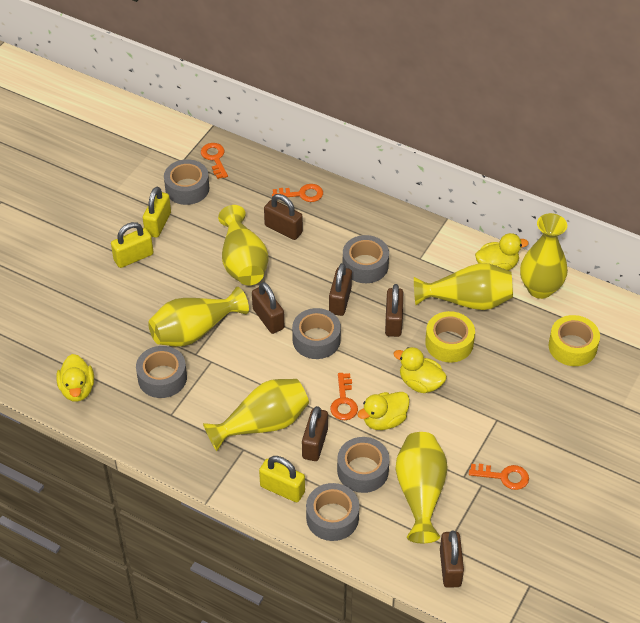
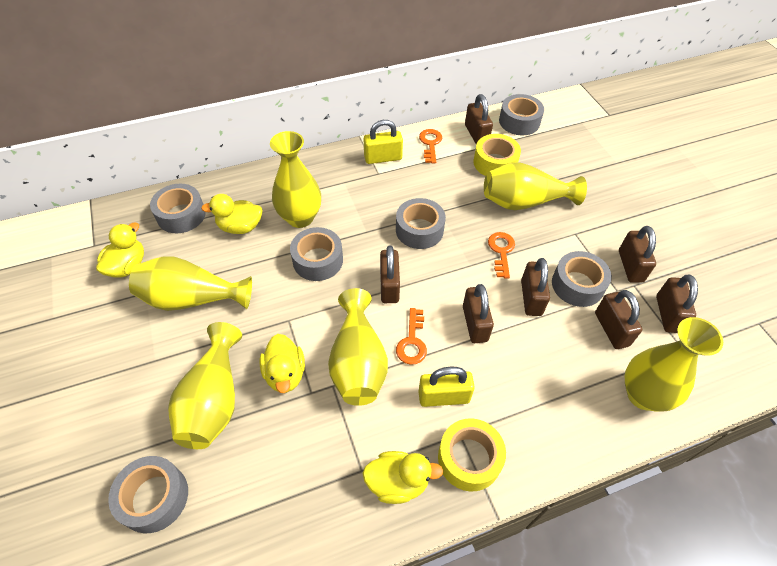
brown padlock: 6 -> 7
orange key: 4 -> 3
yellow padlock: 3 -> 2

